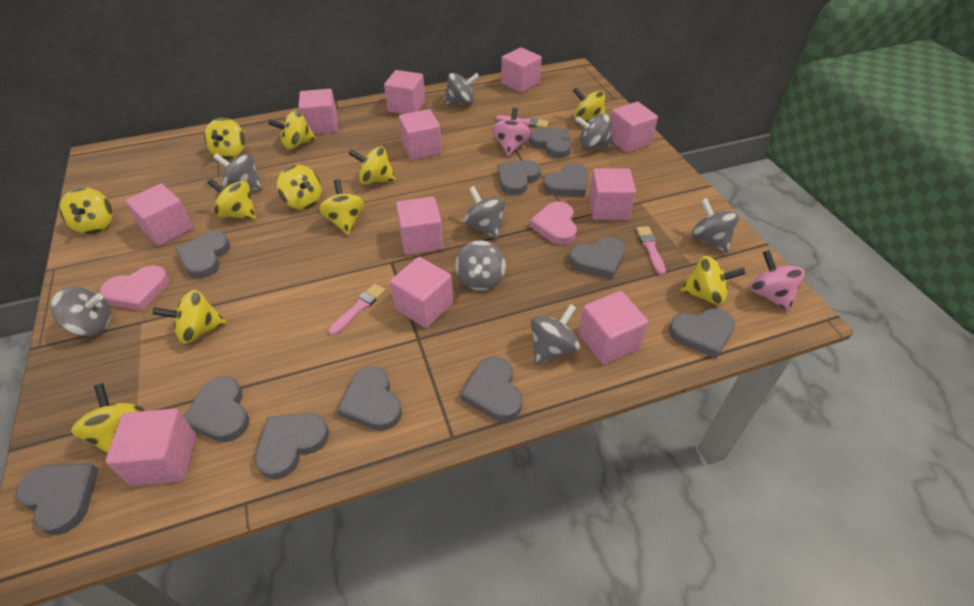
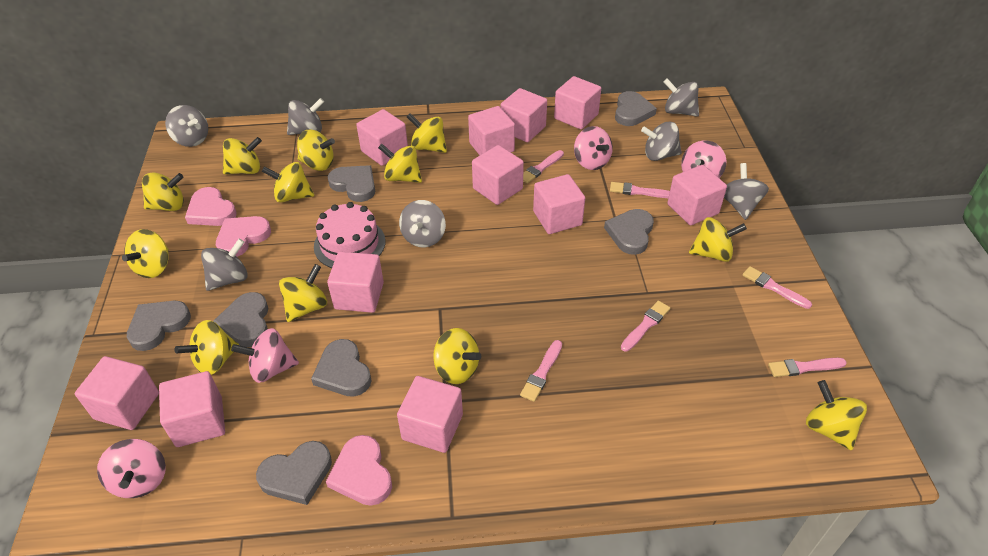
grey heart: 11 -> 7
grey spinning top: 8 -> 7
pink brush: 3 -> 6
pink cake: 0 -> 1
pink heart: 2 -> 3
pink spinning top: 2 -> 4
yellow spinning top: 11 -> 12

